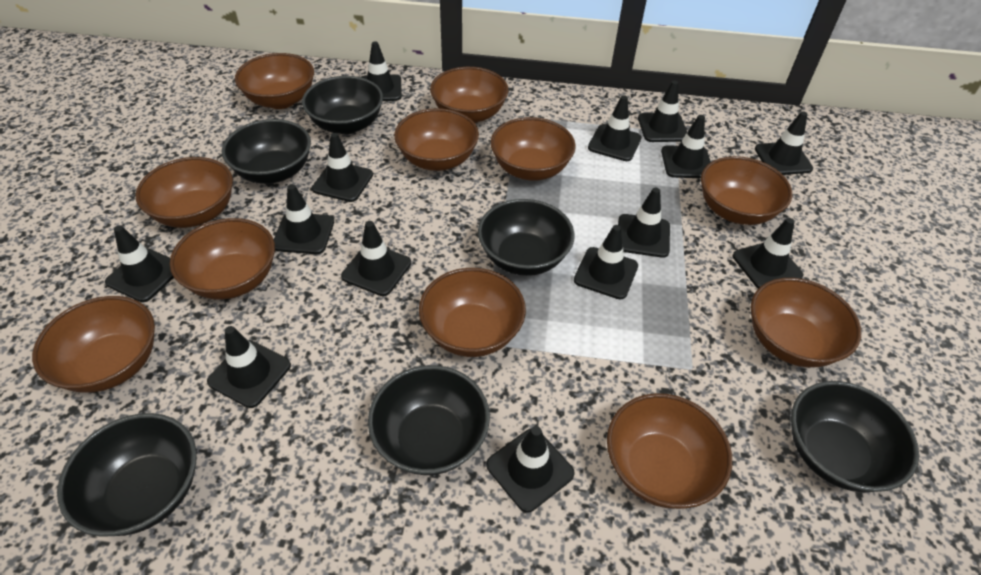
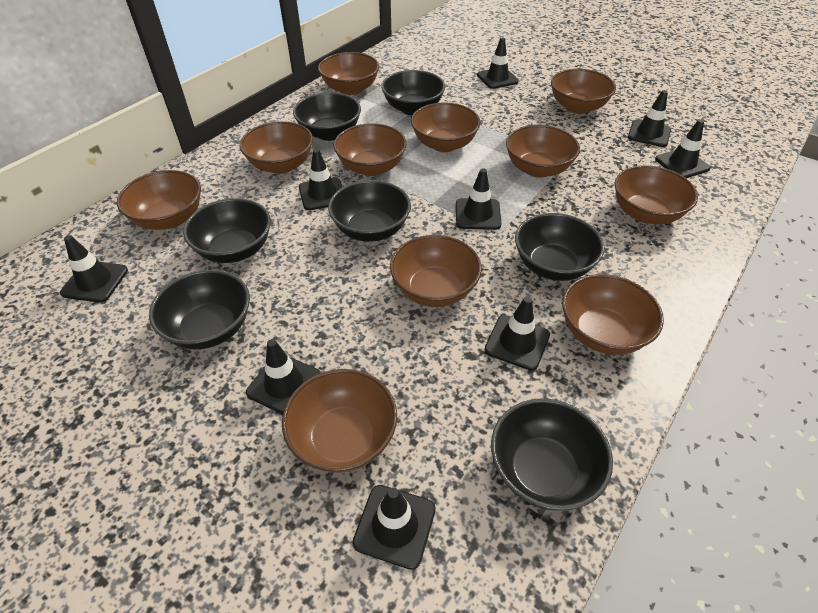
black bowl: 6 -> 7
black traffic cone: 14 -> 9

